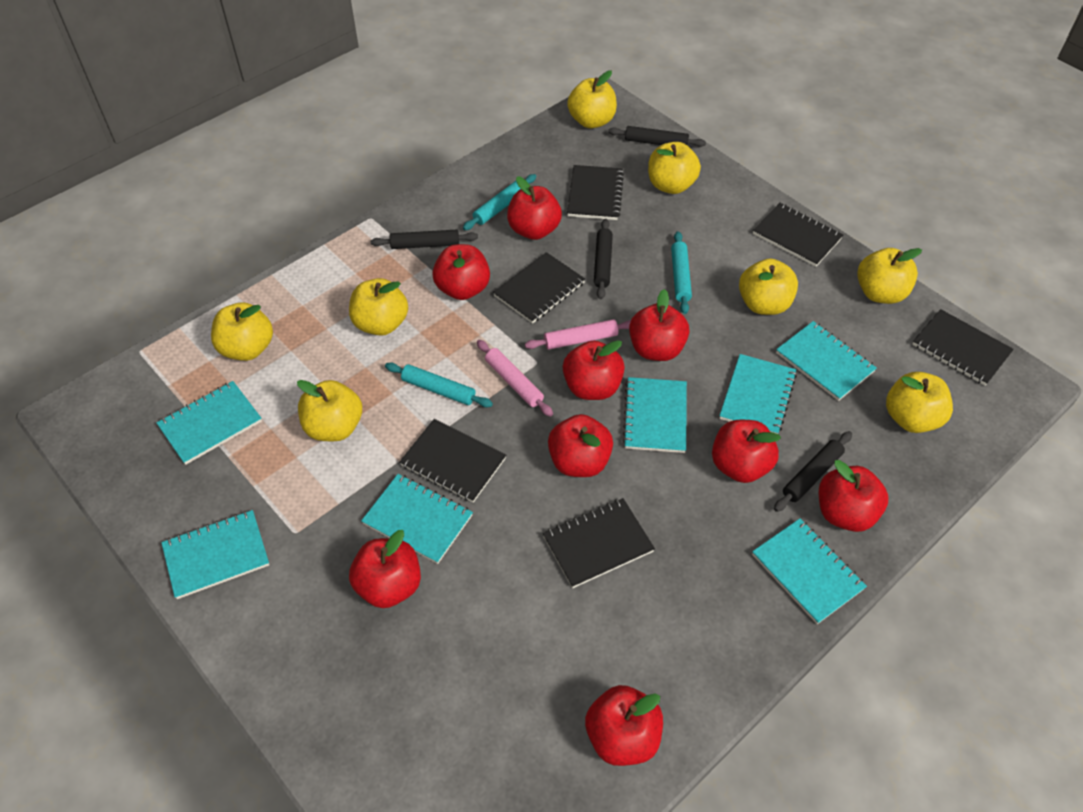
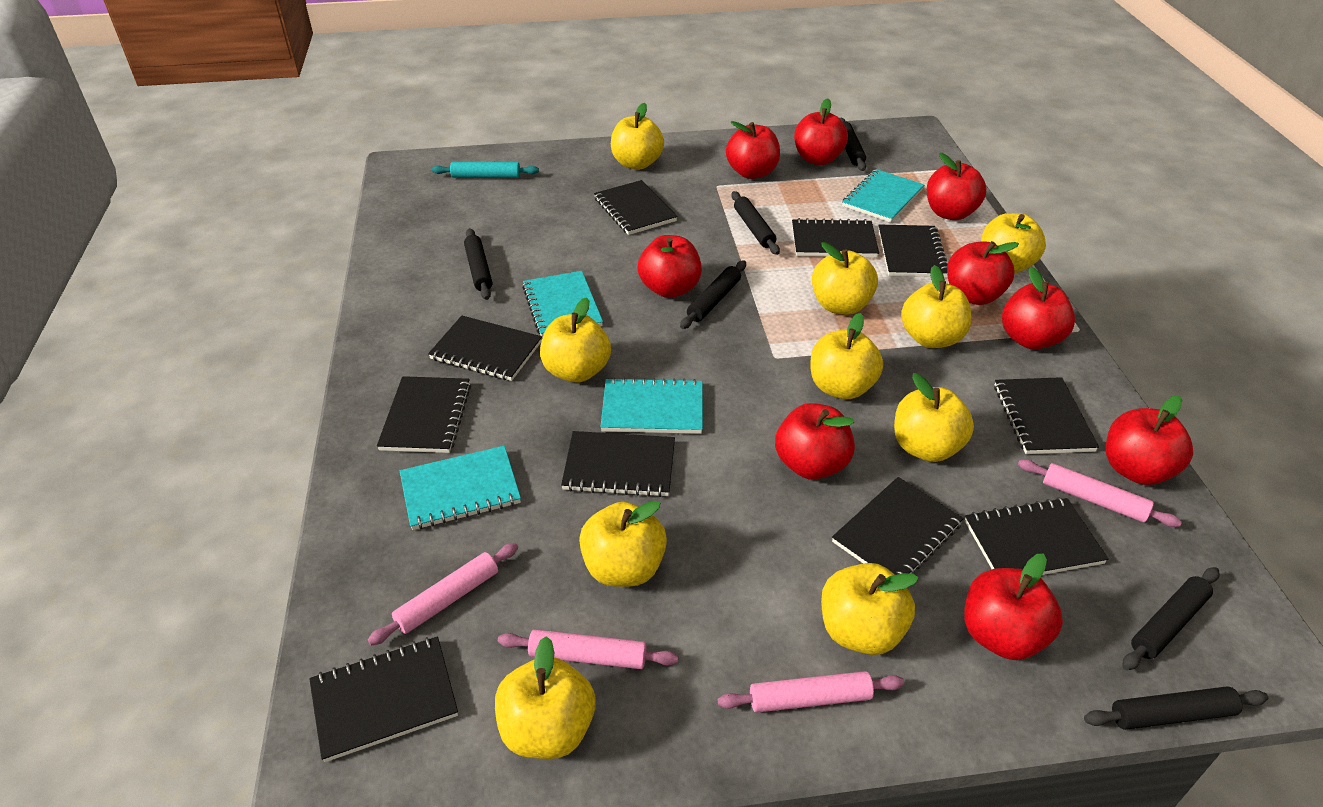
black notebook: 6 -> 10
black rolling pin: 4 -> 6
pink rolling pin: 2 -> 4
turquoise notebook: 7 -> 4
turquoise rolling pin: 3 -> 1
yellow apple: 8 -> 10

